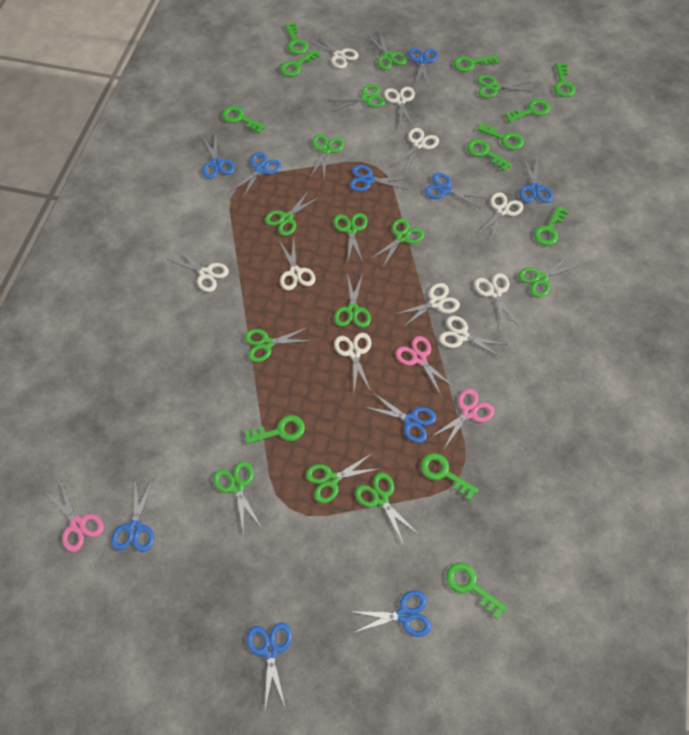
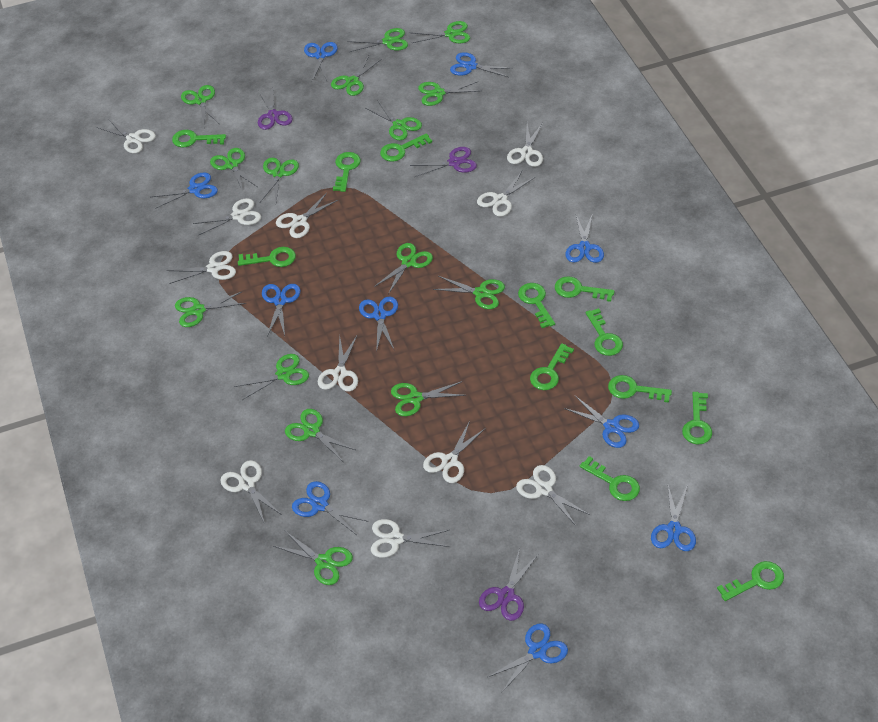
green scissors: 13 -> 15
pink scissors: 3 -> 0
purple scissors: 0 -> 3
white scissors: 10 -> 11

